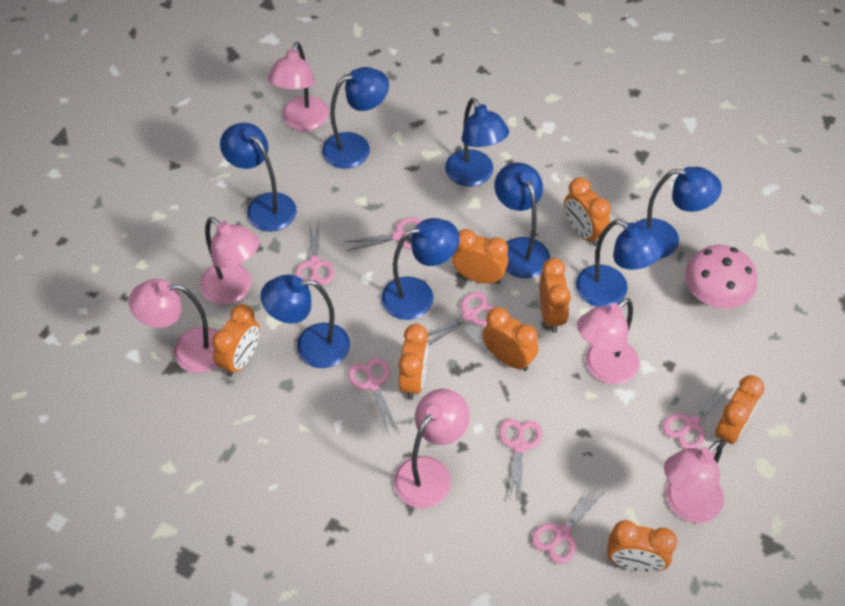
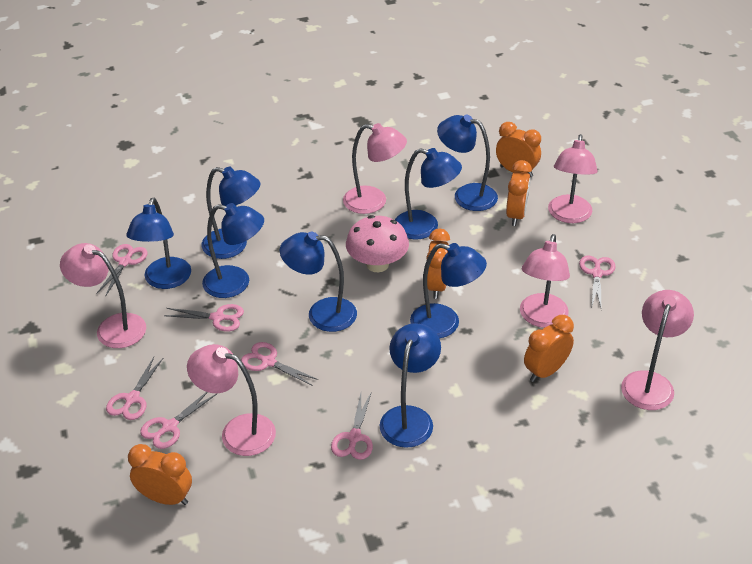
orange clock: 8 -> 5

